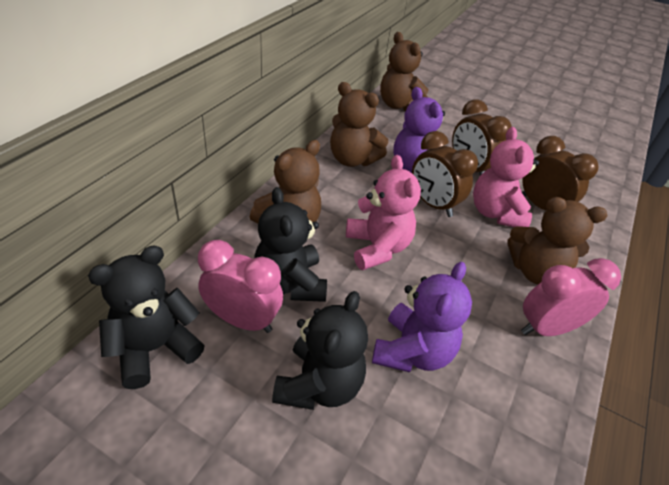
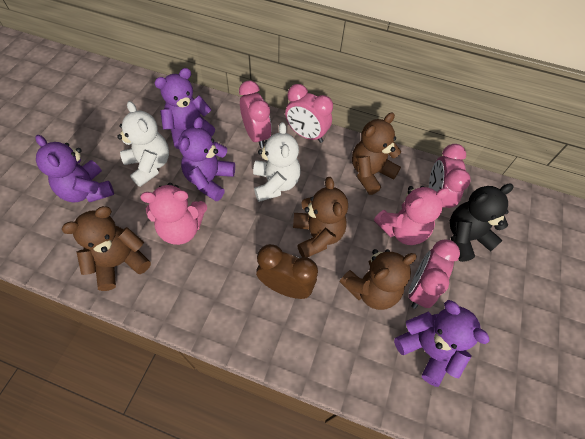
black teddy bear: 3 -> 1
brown clock: 3 -> 1
pink clock: 2 -> 4
purple teddy bear: 2 -> 4
white teddy bear: 0 -> 2

